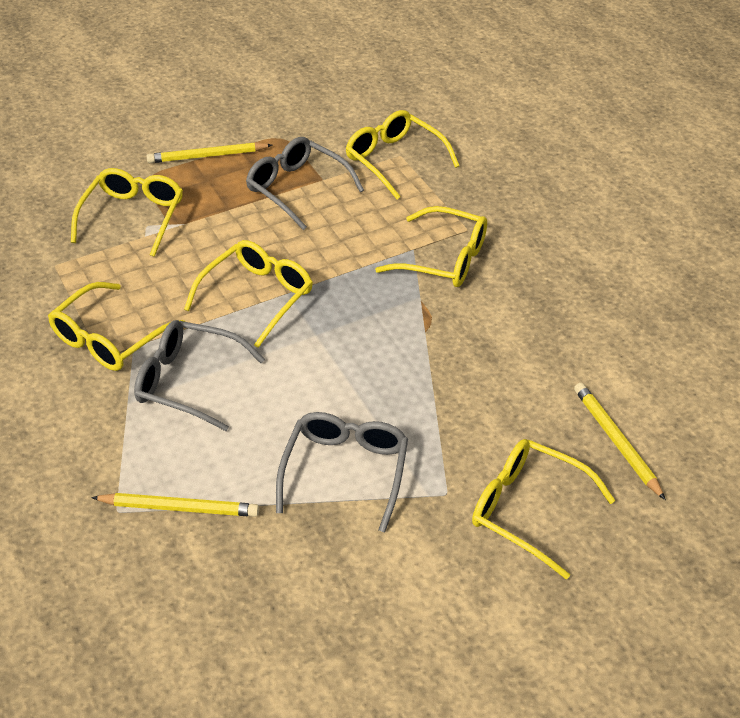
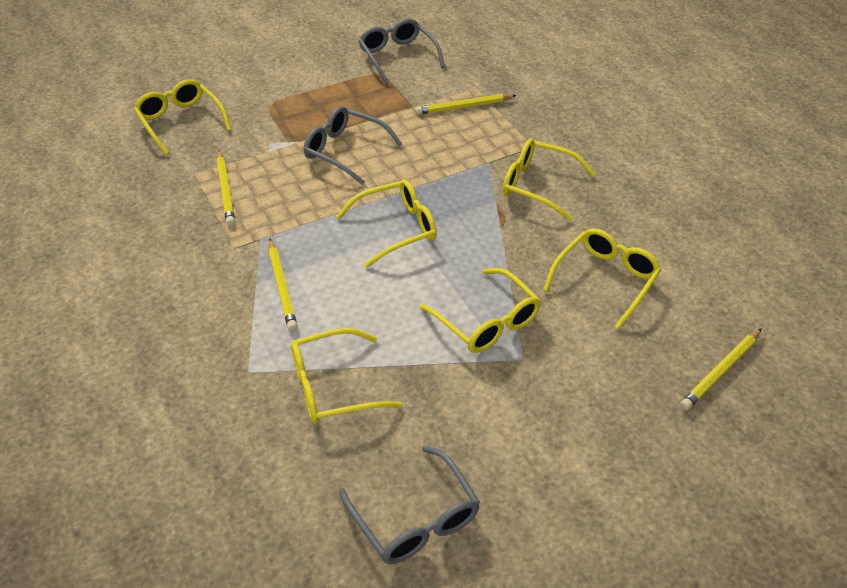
yellow pencil: 3 -> 4

